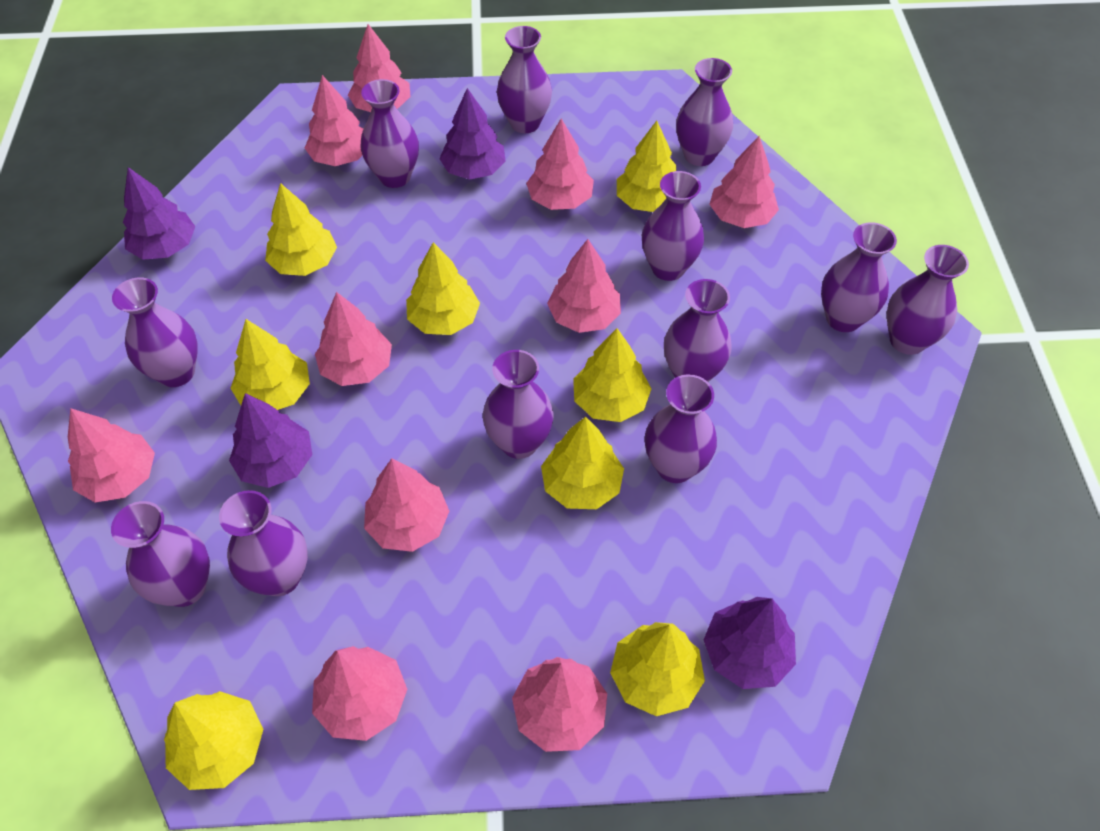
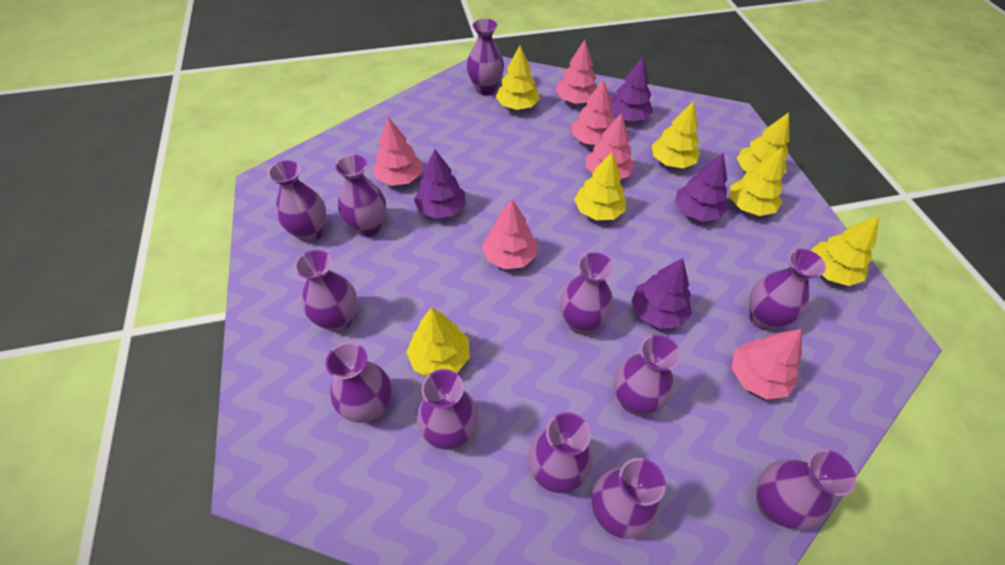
pink tree: 10 -> 6
yellow tree: 8 -> 7

